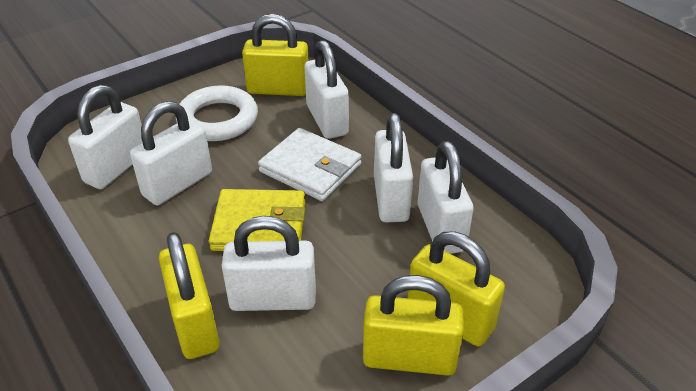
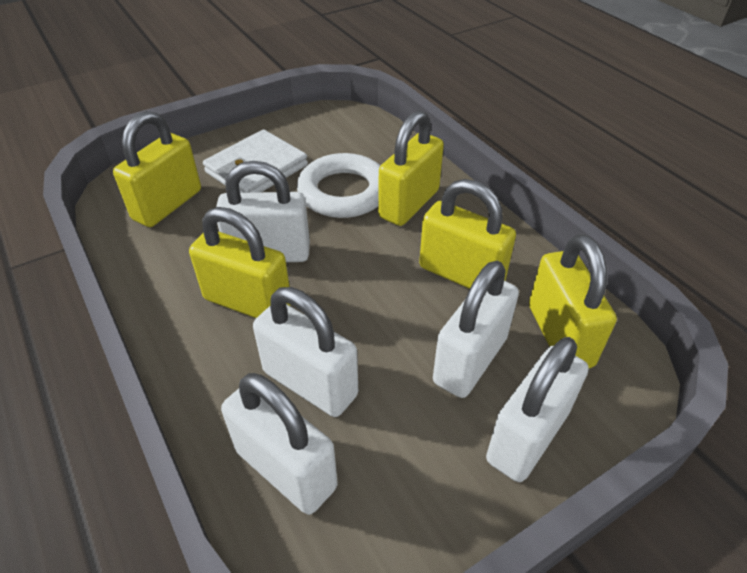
white padlock: 6 -> 5
yellow padlock: 4 -> 5
yellow wallet: 1 -> 0

